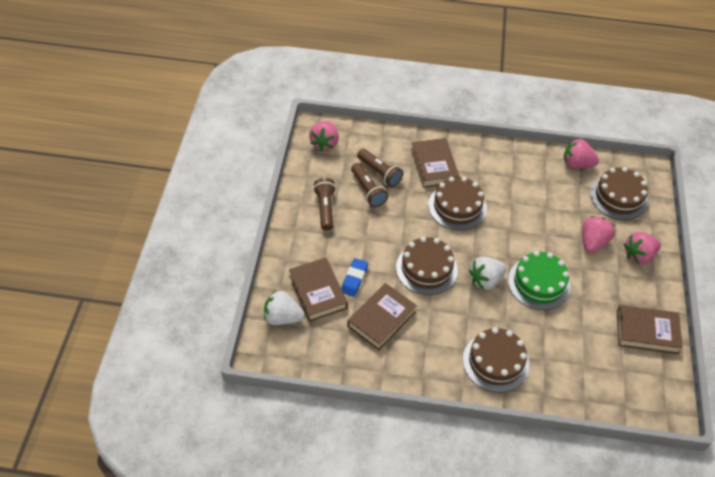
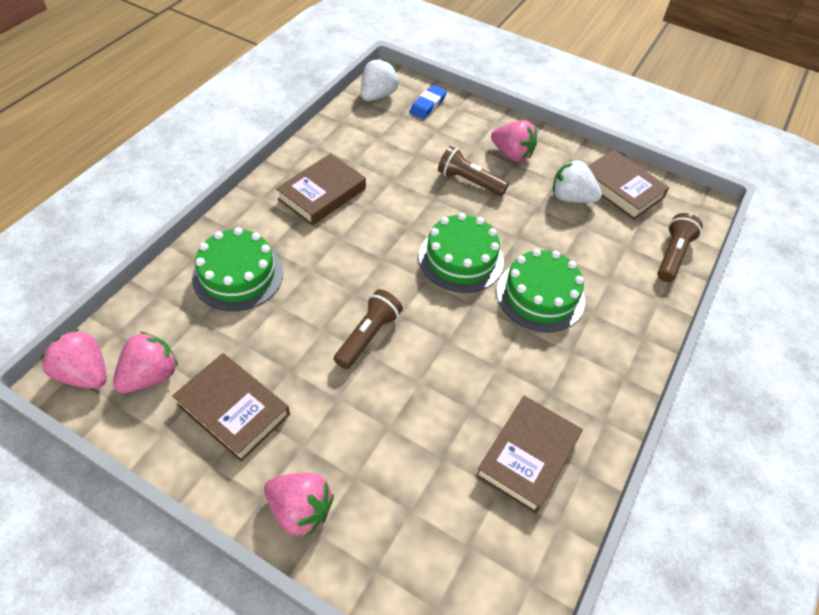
brown cake: 4 -> 0
green cake: 1 -> 3

